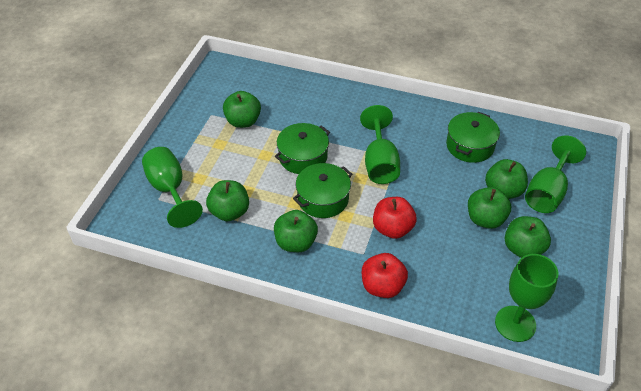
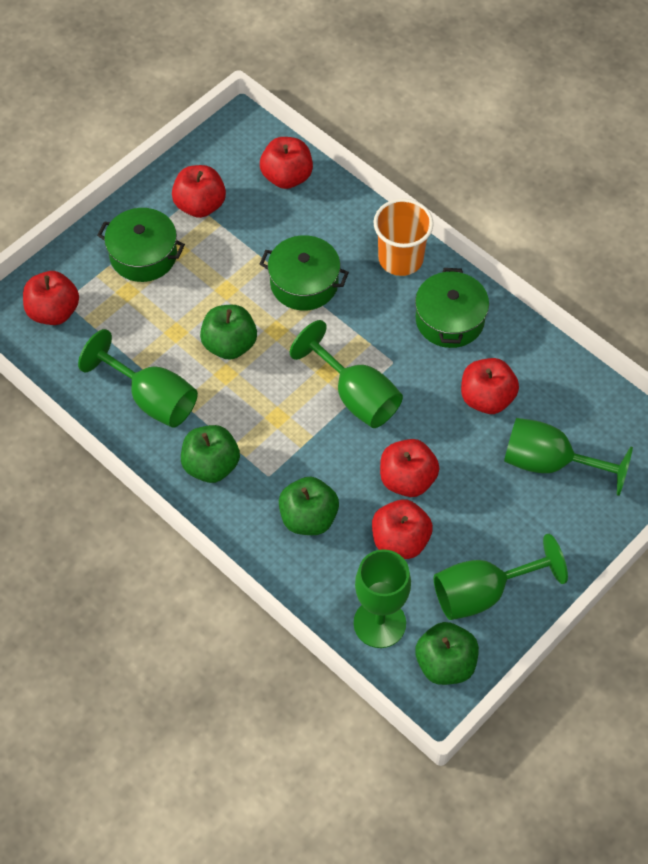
green apple: 6 -> 4
green goblet: 4 -> 5
orange cup: 0 -> 1
red apple: 2 -> 6

